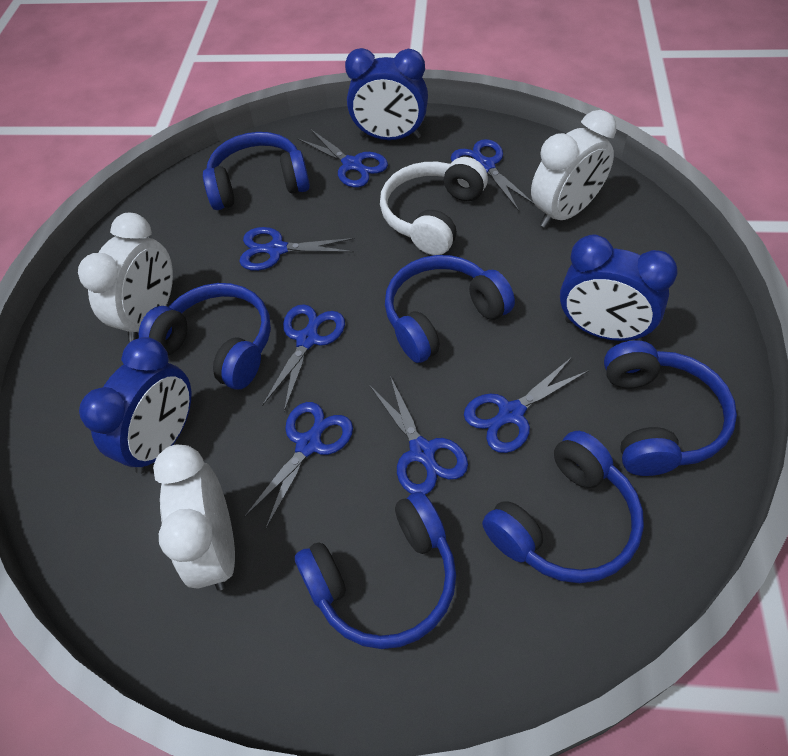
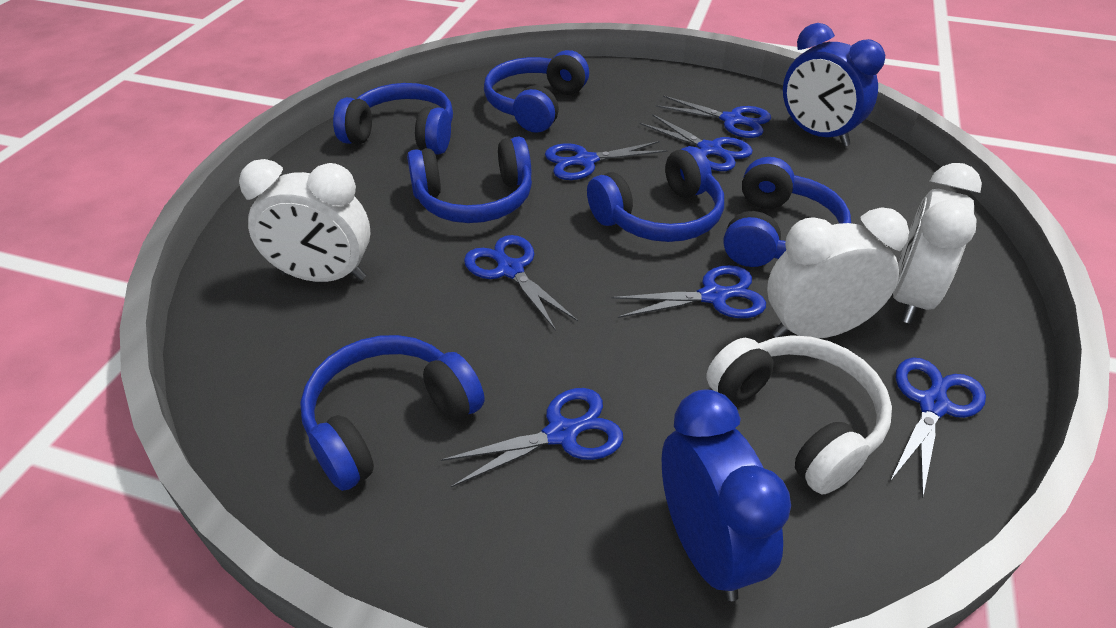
blue clock: 3 -> 2

